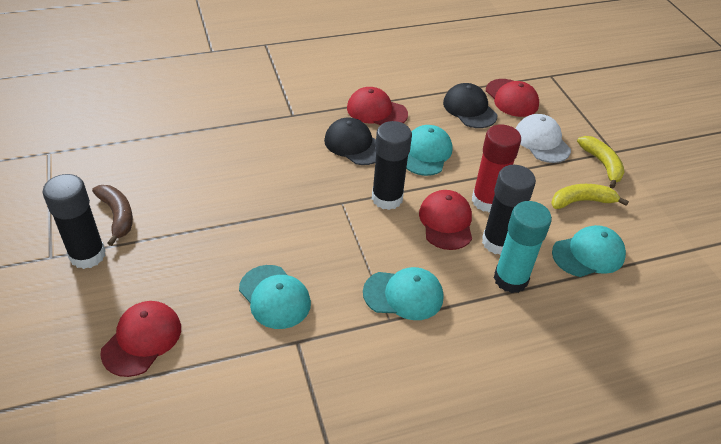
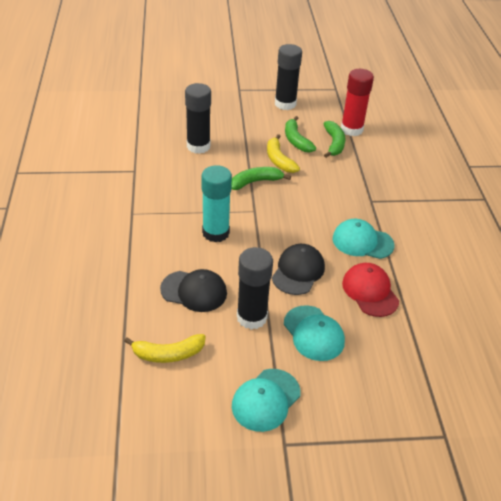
brown banana: 1 -> 0
green banana: 0 -> 3
red cap: 4 -> 1
turquoise cap: 4 -> 3
white cap: 1 -> 0

